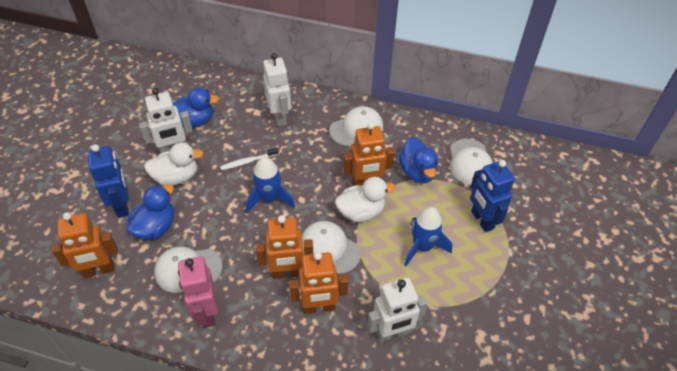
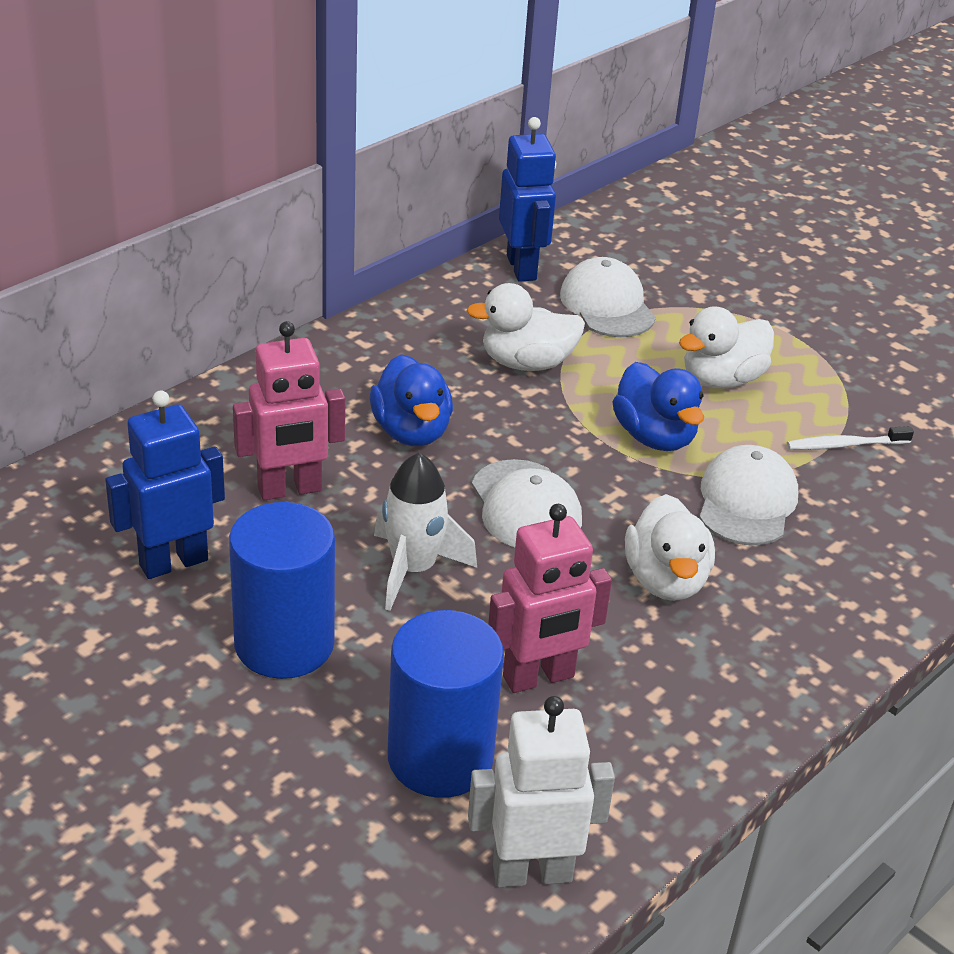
blue cylinder: 0 -> 2
blue duck: 3 -> 2
blue rocket: 2 -> 0
orange robot: 4 -> 0
pink robot: 1 -> 2
white cap: 4 -> 3
white duck: 2 -> 3
white robot: 3 -> 1
white rocket: 0 -> 1

